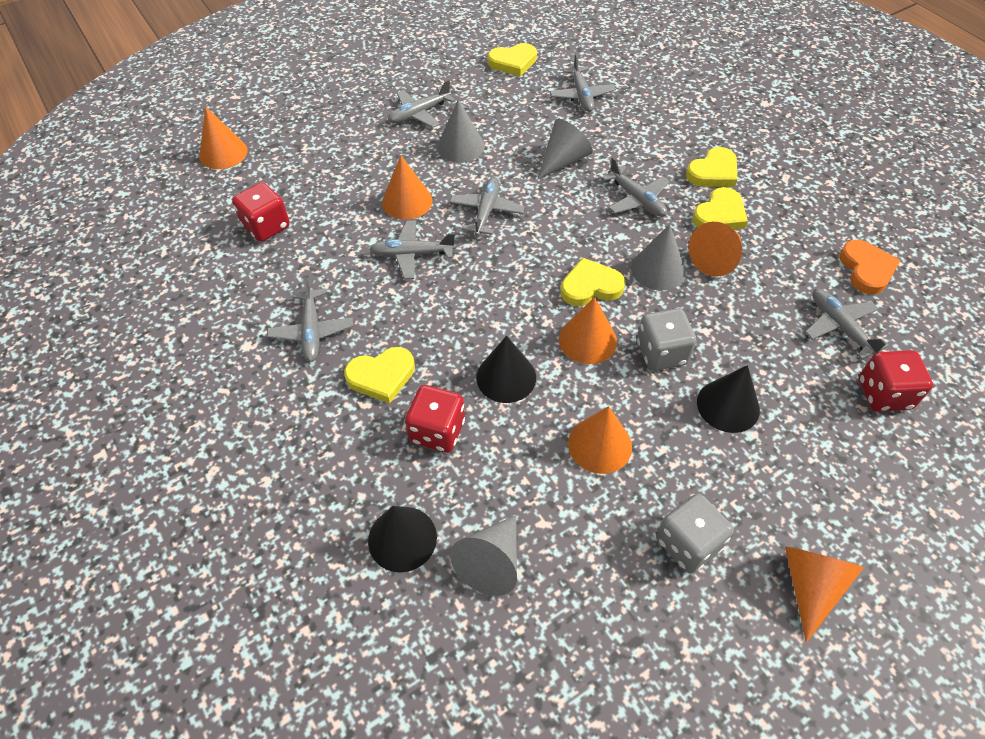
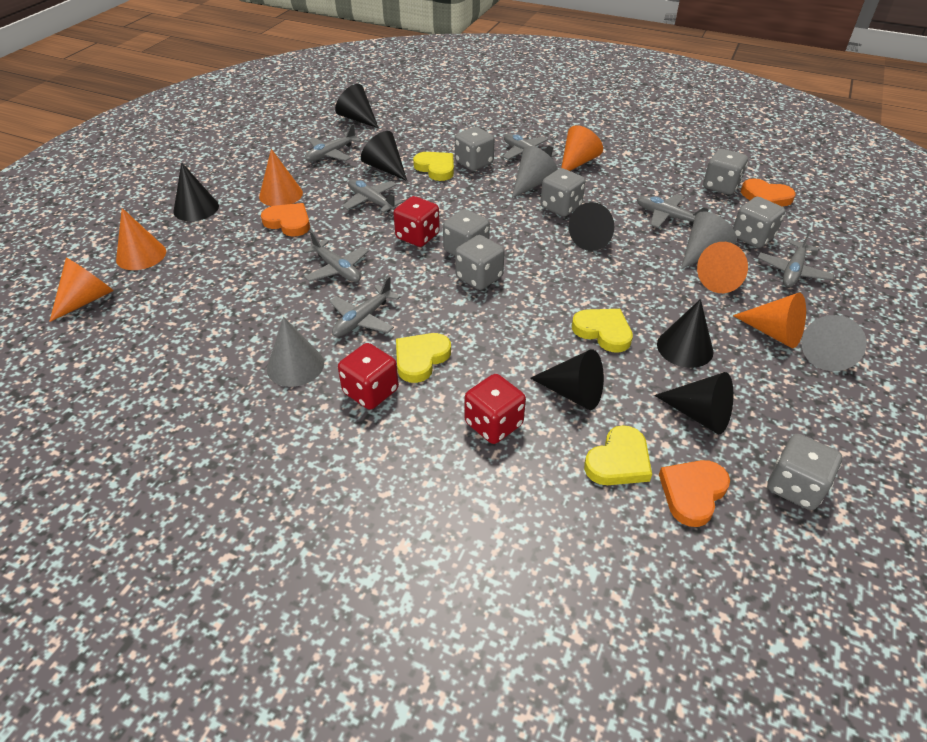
black cone: 3 -> 7
grey dice: 2 -> 7
orange heart: 1 -> 3
yellow heart: 5 -> 4

